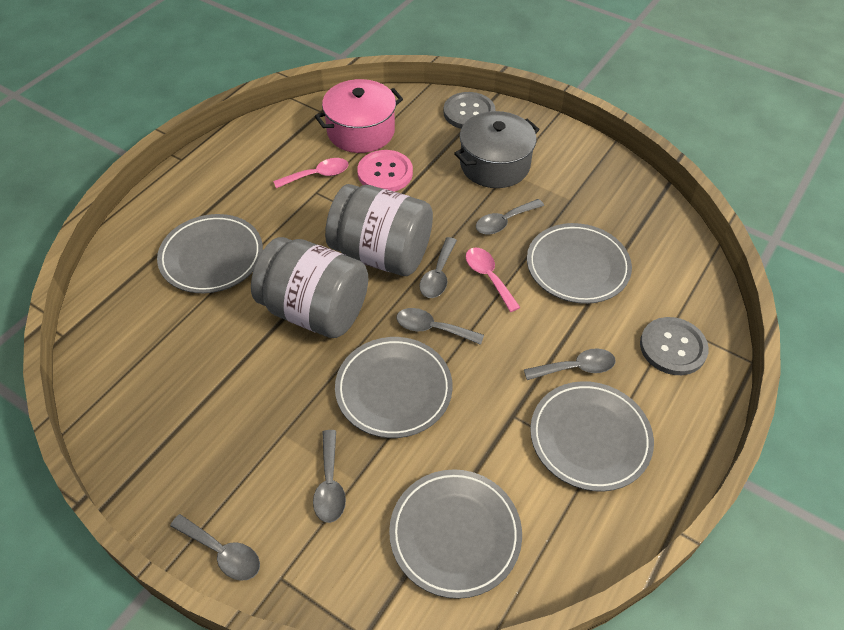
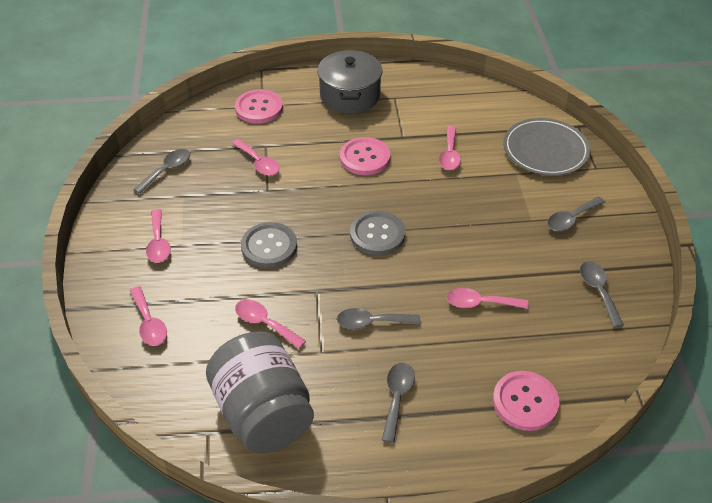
grey jar: 2 -> 1
grey plate: 5 -> 1
grey spoon: 6 -> 5
pink button: 1 -> 3
pink pot: 1 -> 0
pink spoon: 2 -> 6

